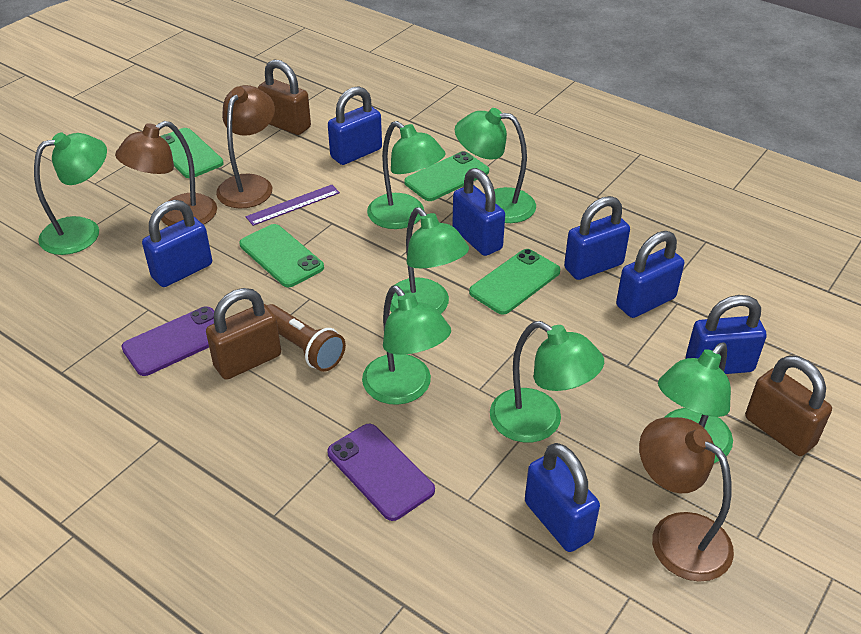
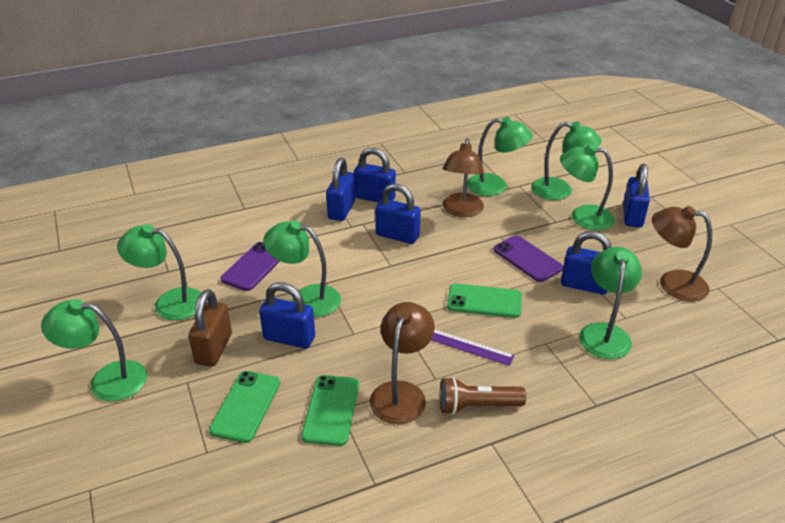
blue padlock: 7 -> 6
brown padlock: 3 -> 1
green phone: 4 -> 3

